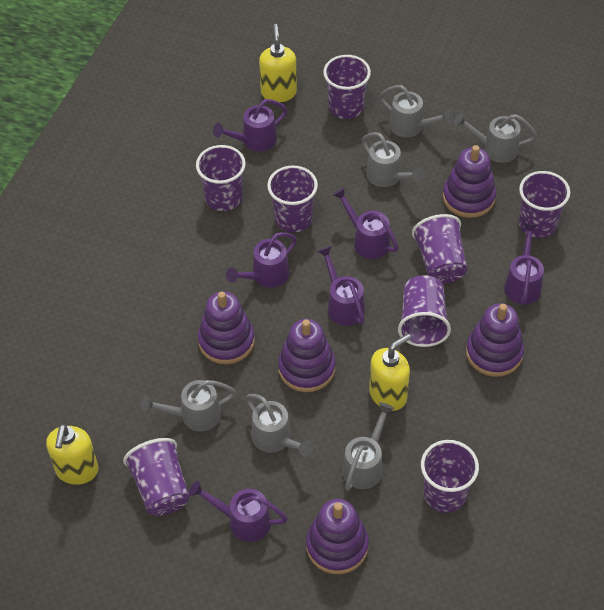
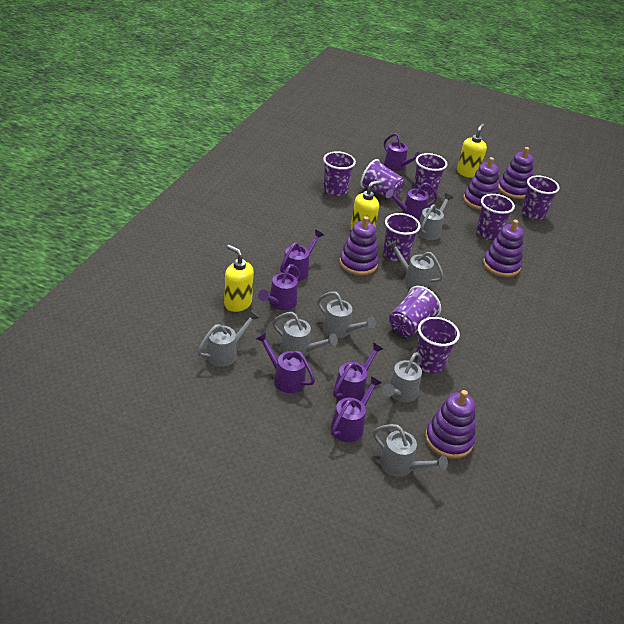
grey watering can: 6 -> 7
purple watering can: 6 -> 7

